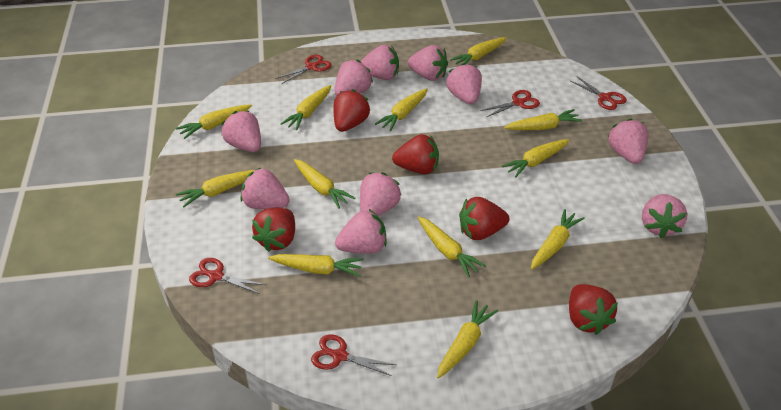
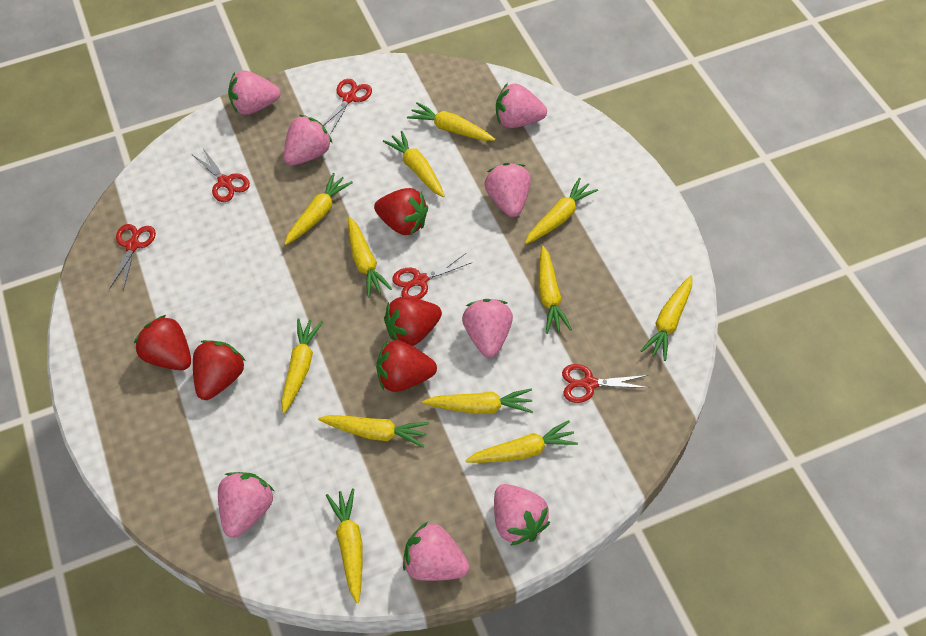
pink strawberry: 10 -> 8

